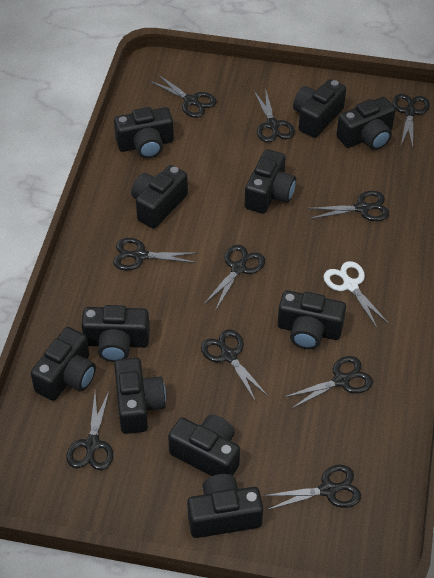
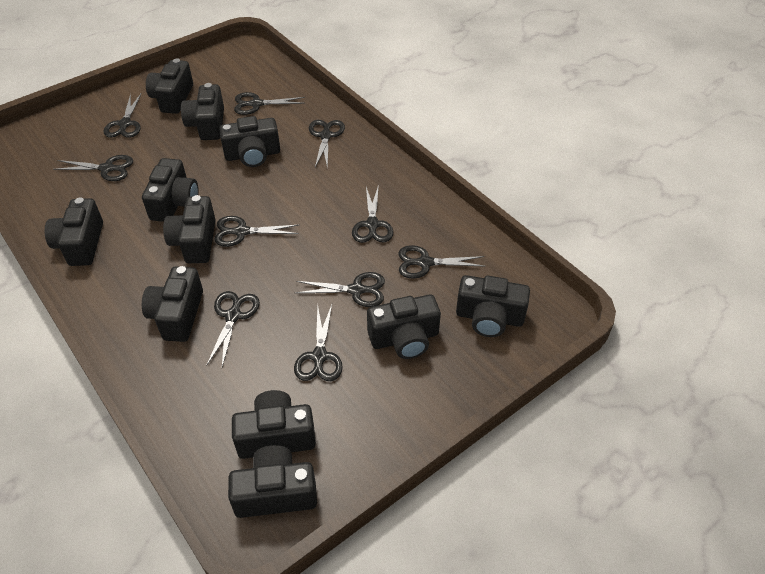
white scissors: 1 -> 0

